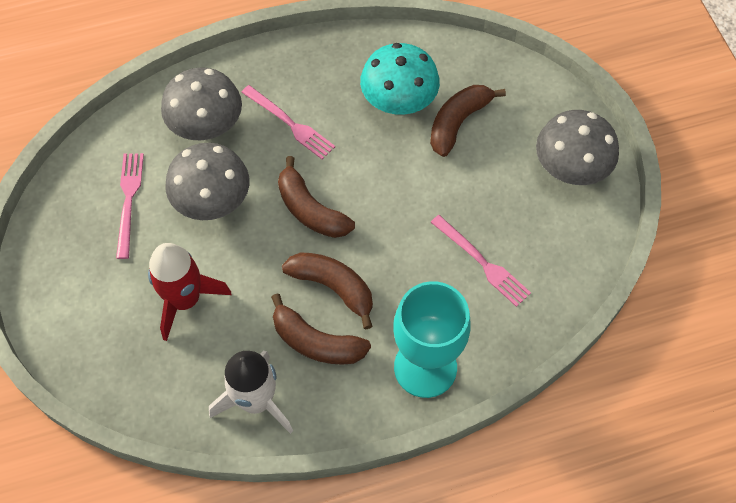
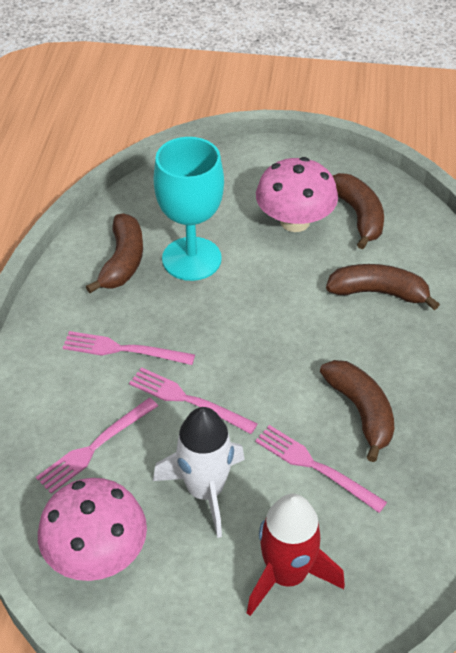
grey mushroom: 3 -> 0
pink fork: 3 -> 4
pink mushroom: 0 -> 2
turquoise mushroom: 1 -> 0

